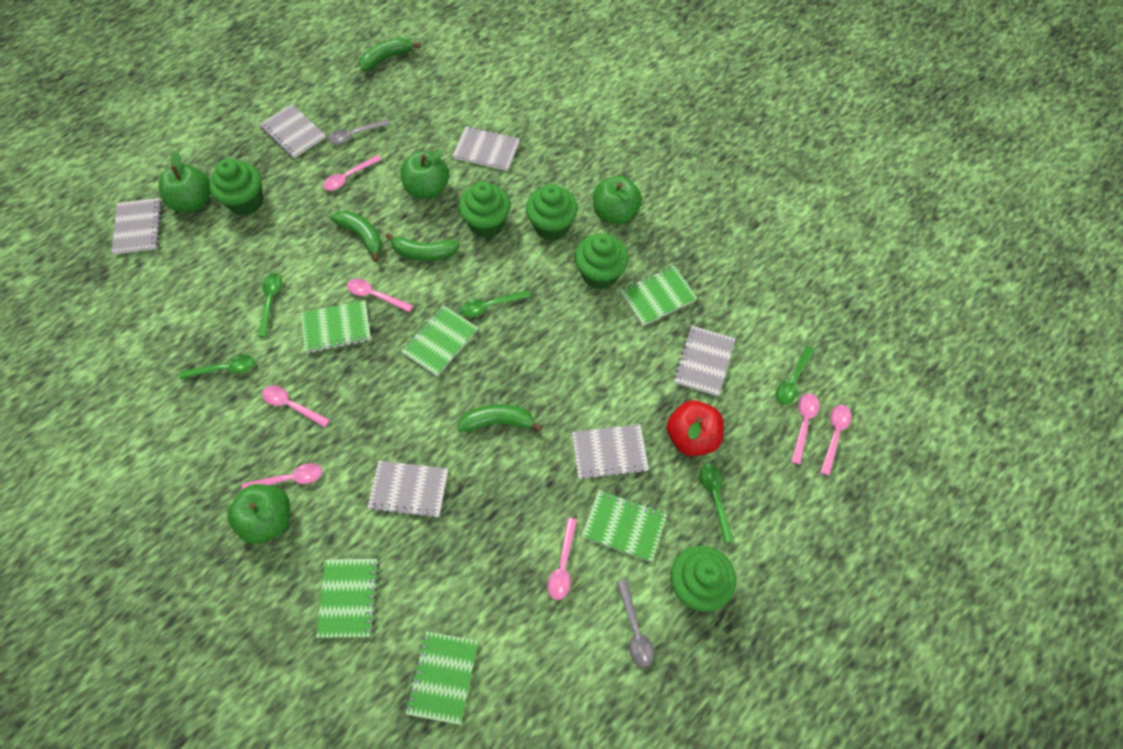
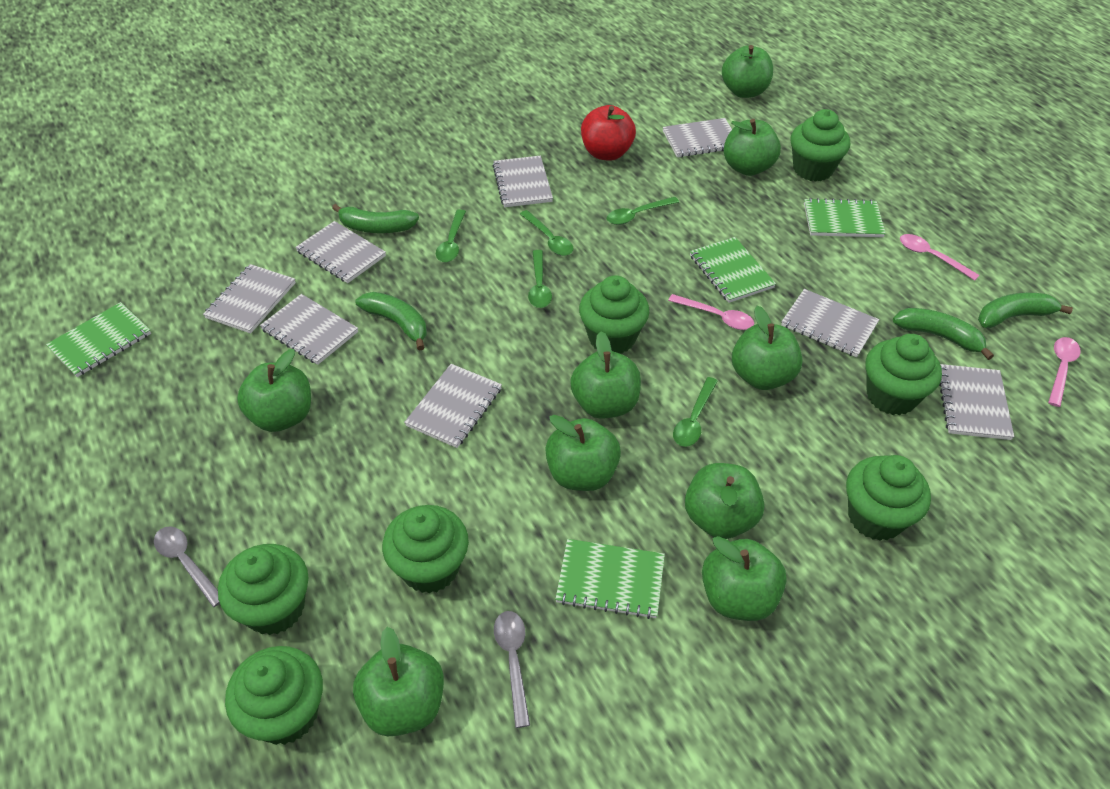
green apple: 4 -> 9
green cupcake: 5 -> 7
green notebook: 6 -> 4
grey notebook: 6 -> 8
pink spoon: 7 -> 3

